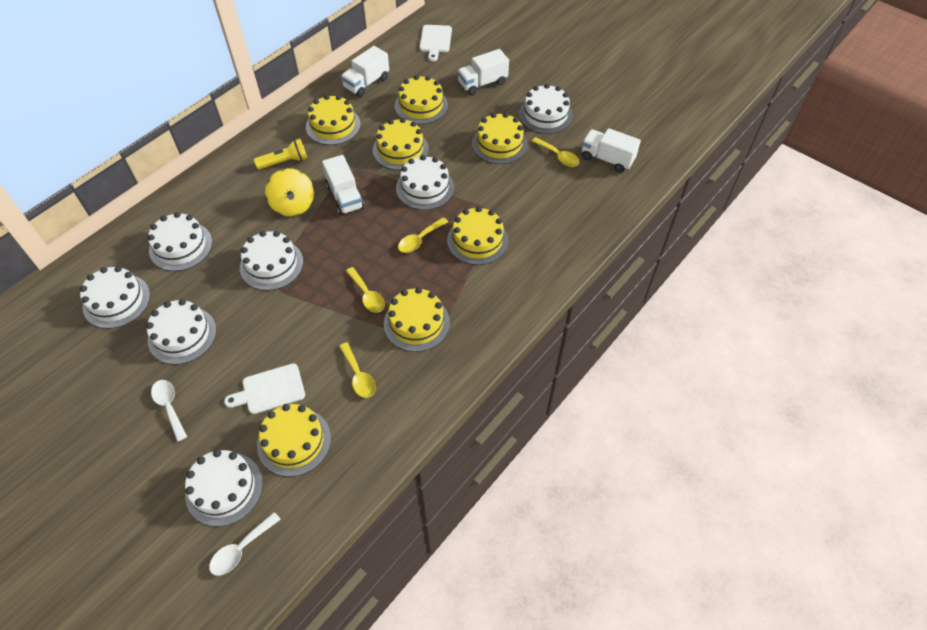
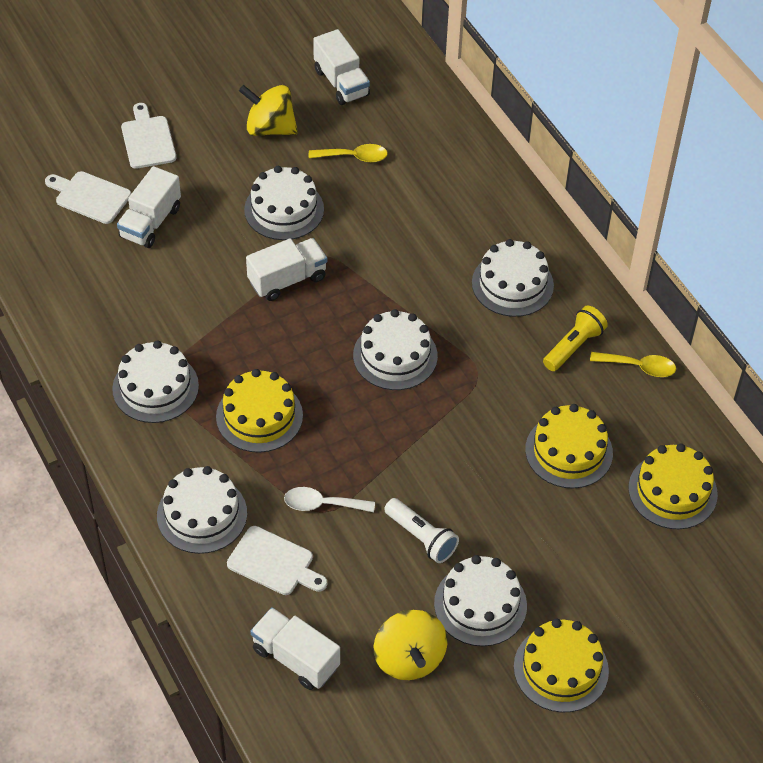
white cake: 7 -> 6
white cutting board: 2 -> 3
white flashlight: 0 -> 1
white spoon: 2 -> 1
yellow cake: 7 -> 4
yellow spinning top: 1 -> 2
yellow spoon: 4 -> 2

